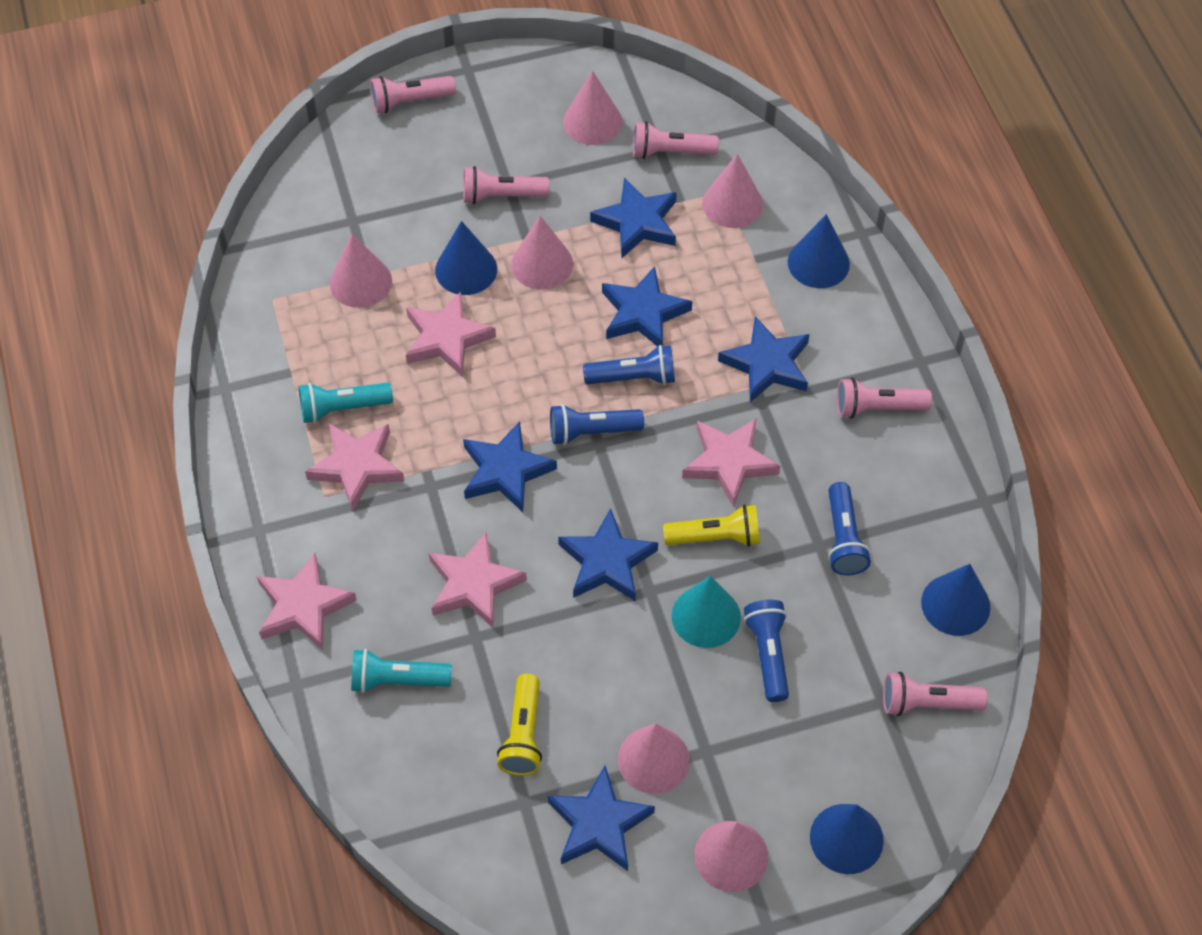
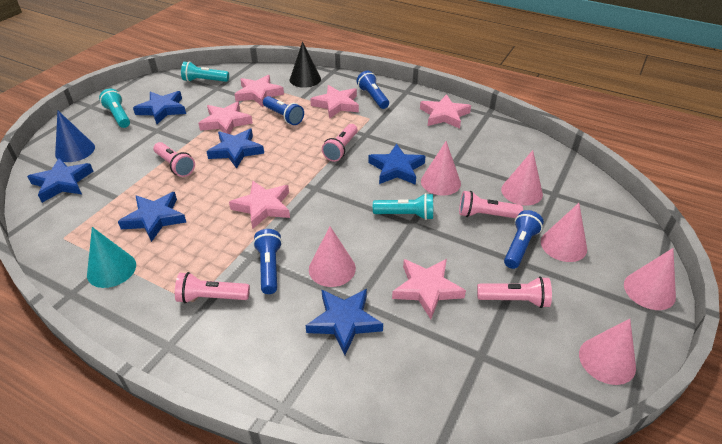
black cone: 0 -> 1
blue cone: 4 -> 1
pink star: 5 -> 6
turquoise flashlight: 2 -> 3
yellow flashlight: 2 -> 0

